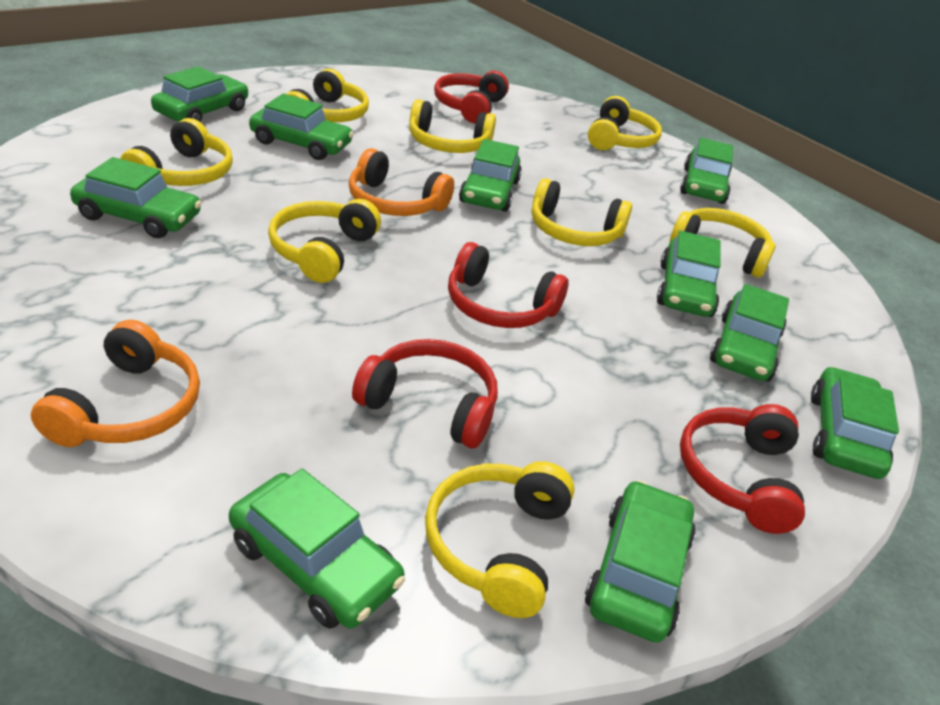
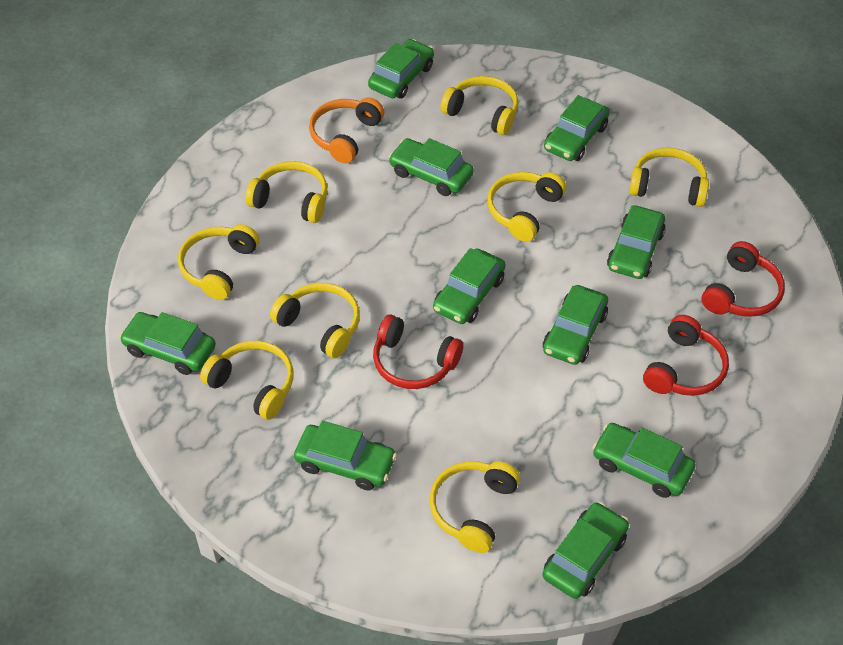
orange headphones: 2 -> 1
red headphones: 4 -> 3

